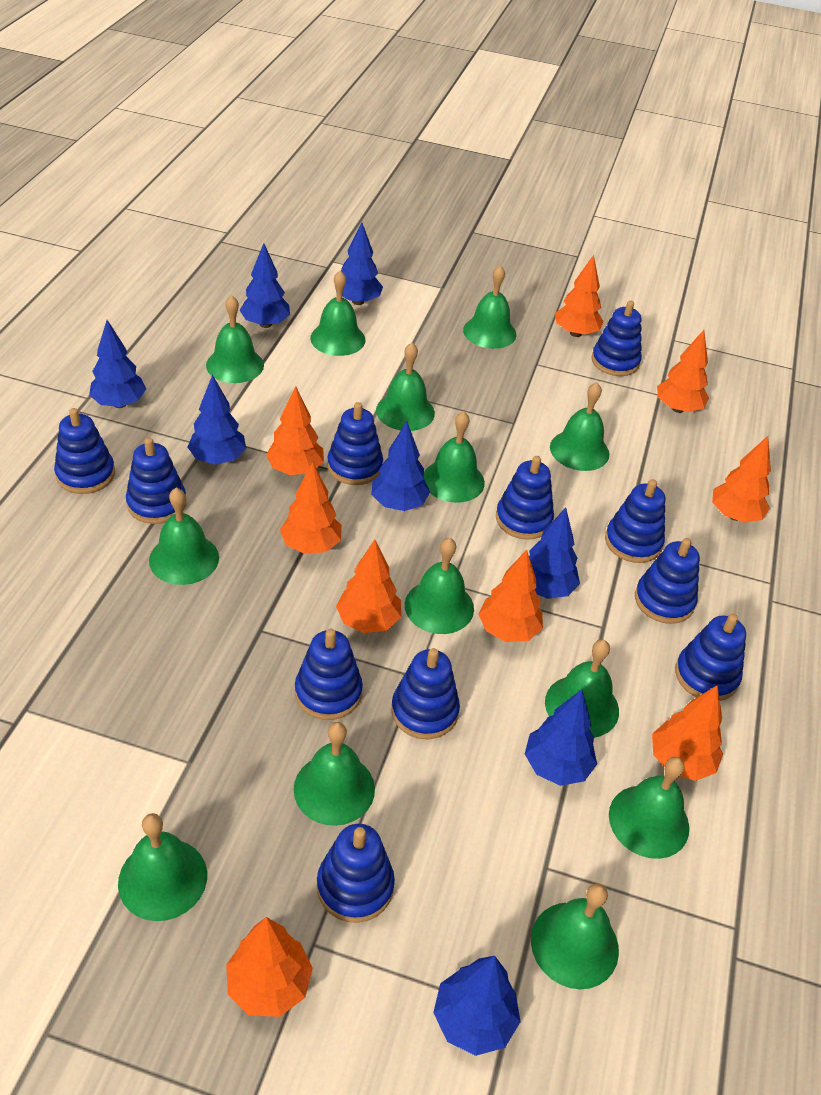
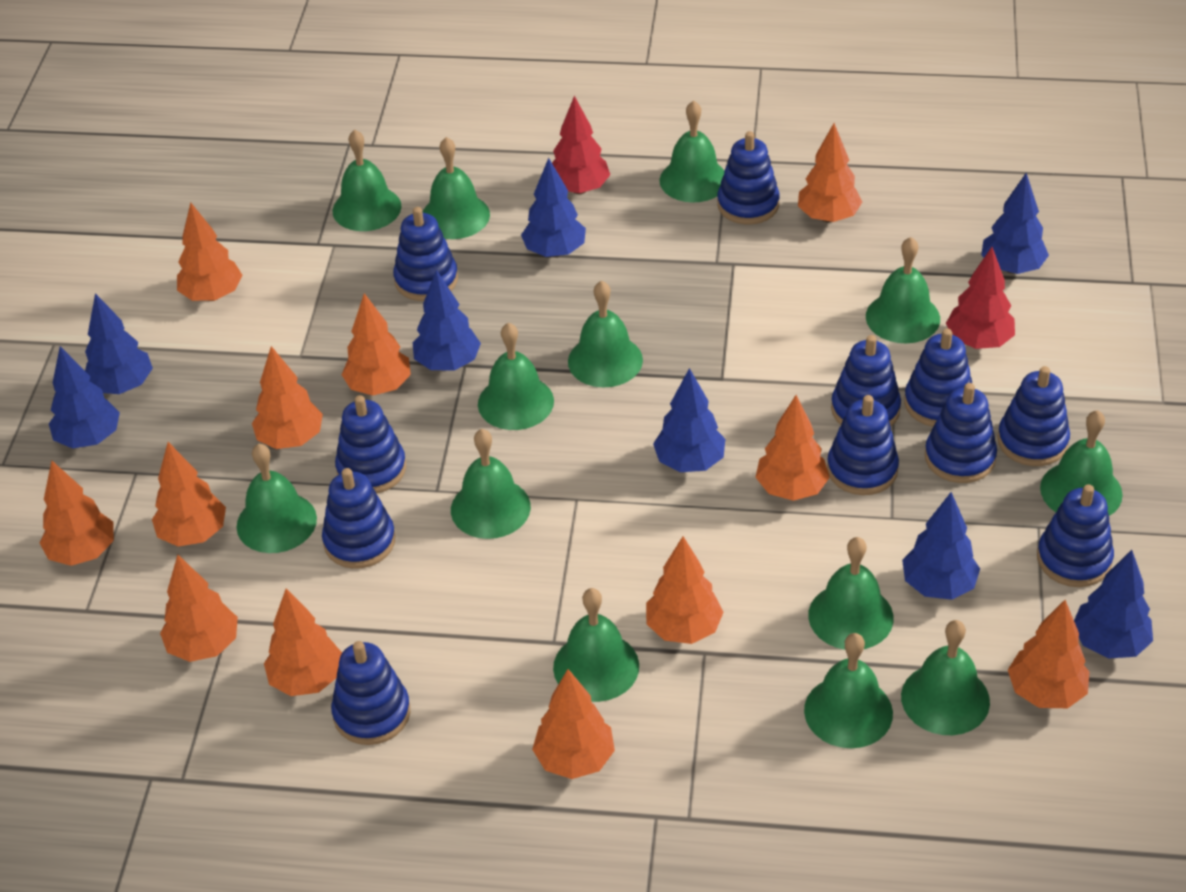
orange tree: 9 -> 12
red tree: 0 -> 2

